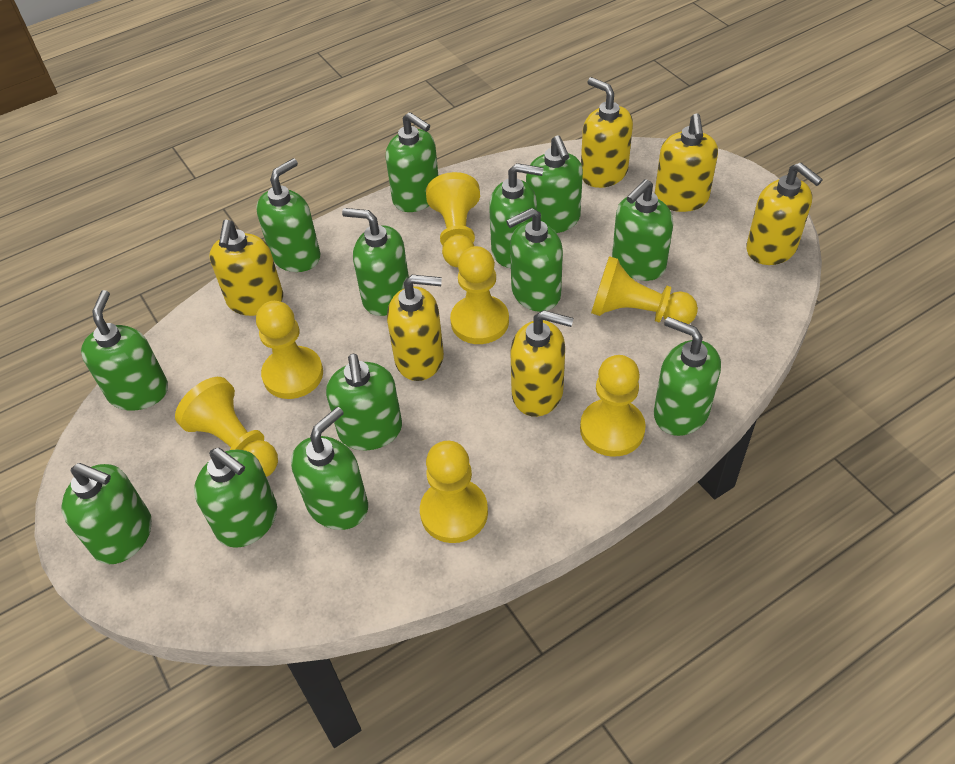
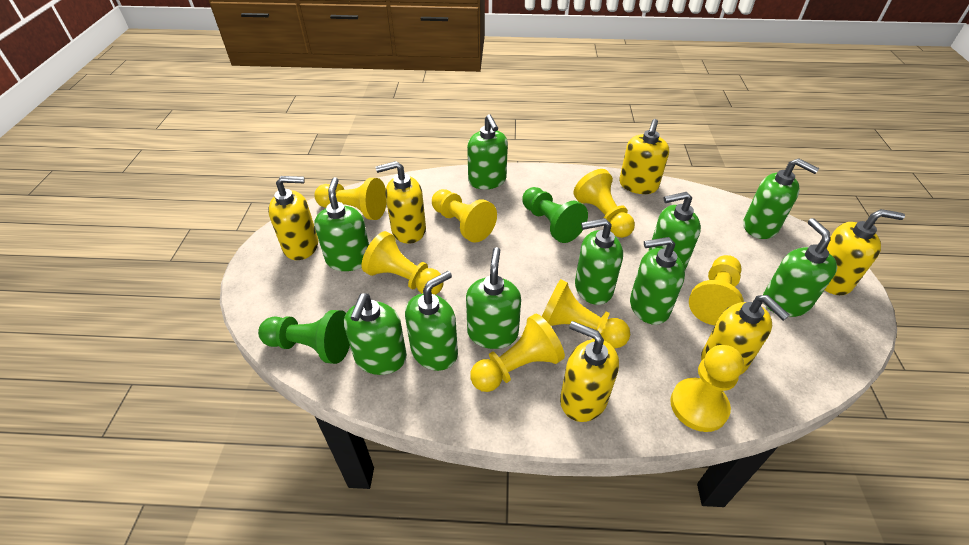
green pawn: 0 -> 2
green soap dispenser: 13 -> 10
yellow pawn: 7 -> 8

